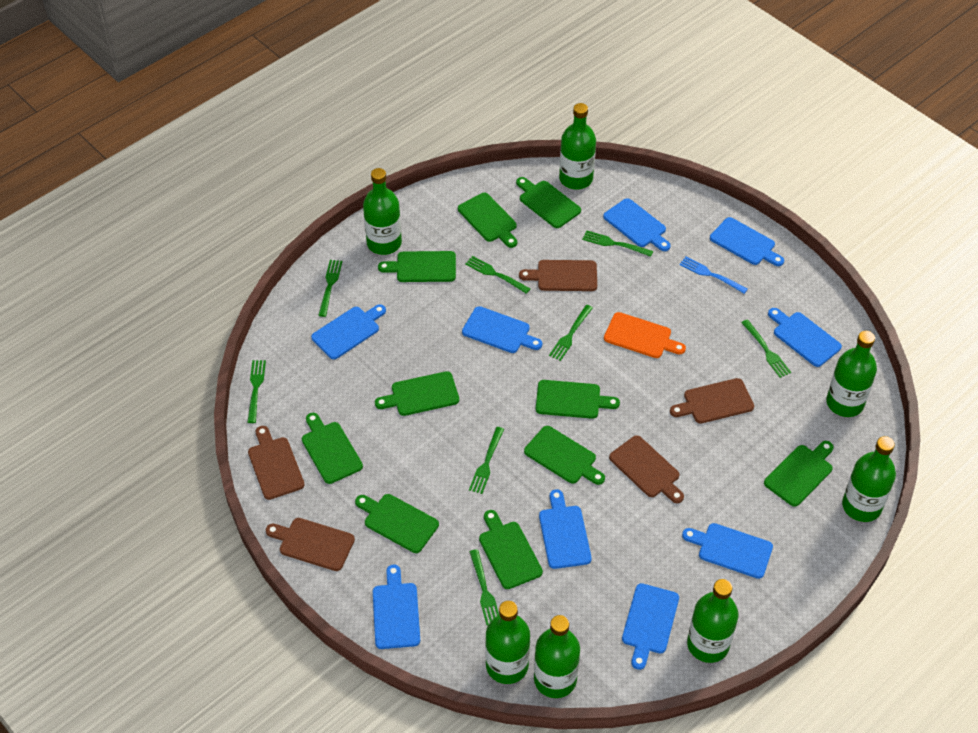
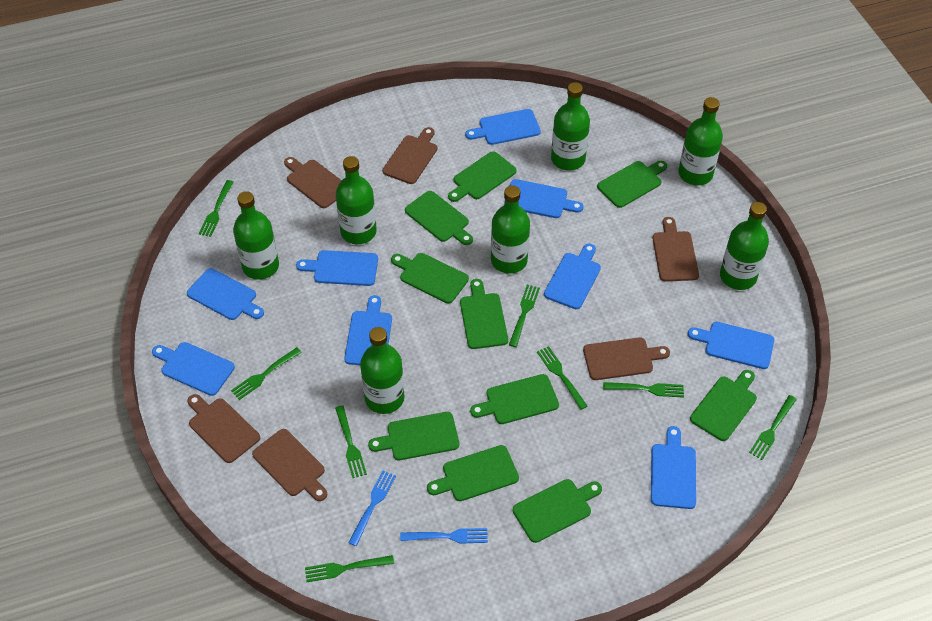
blue fork: 1 -> 2
brown cutting board: 5 -> 6
orange cutting board: 1 -> 0

